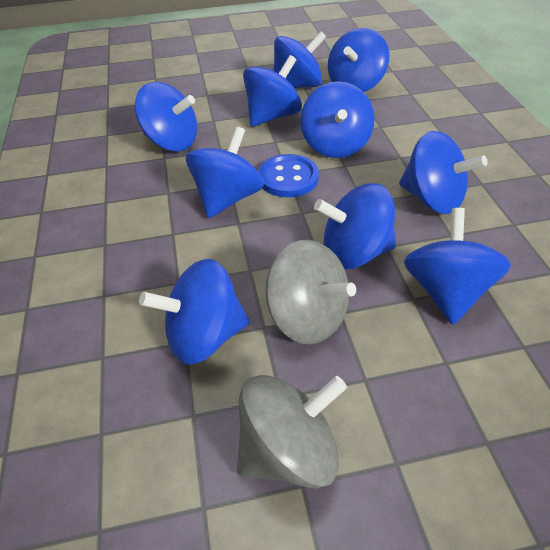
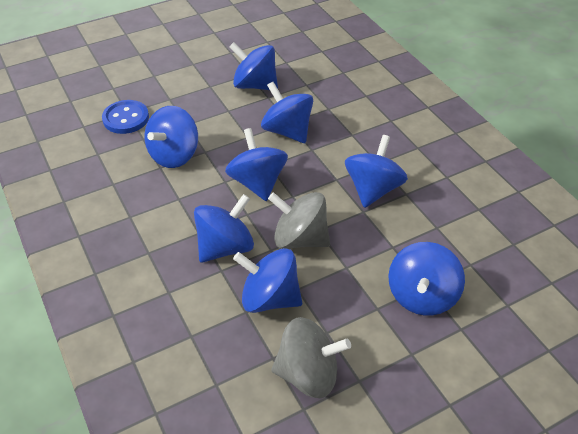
blue spinning top: 10 -> 8

